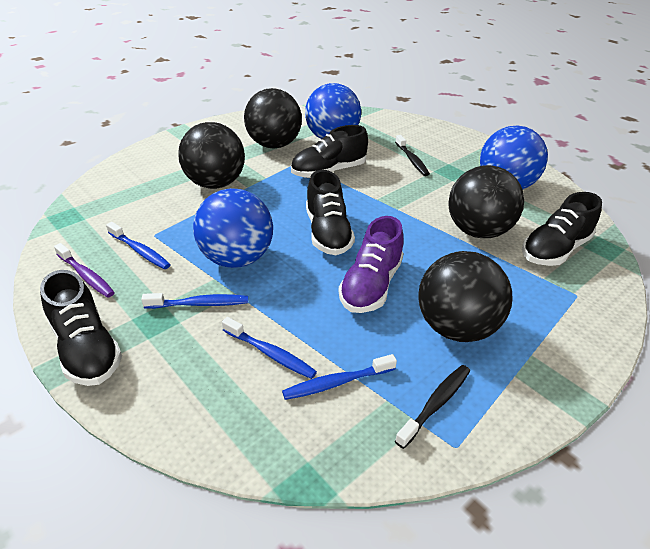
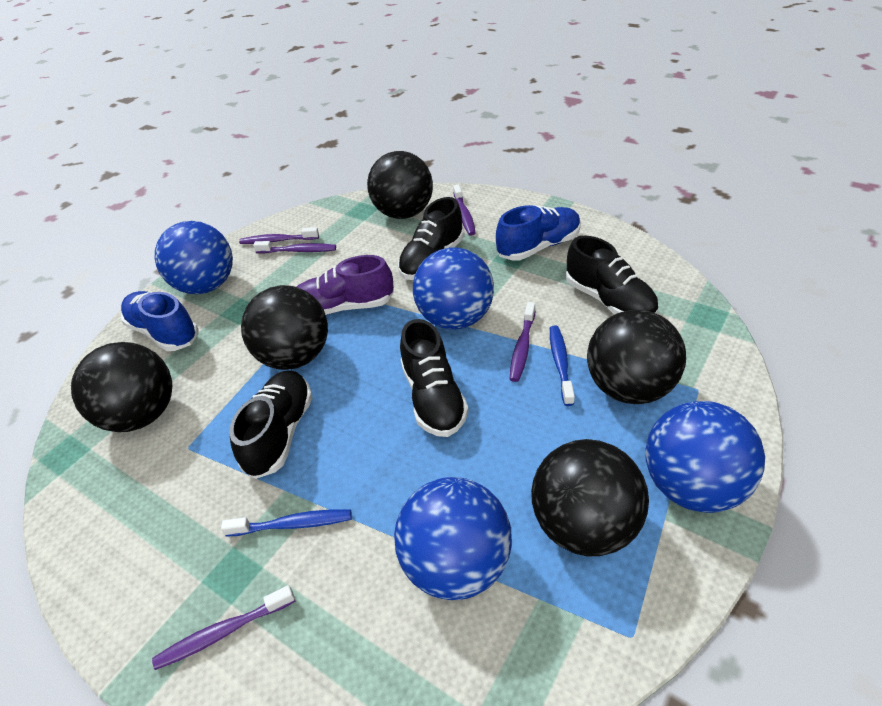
black ball: 4 -> 5
black toothbrush: 2 -> 0
blue ball: 3 -> 4
blue shoe: 0 -> 2
blue toothbrush: 4 -> 2
purple toothbrush: 1 -> 5

